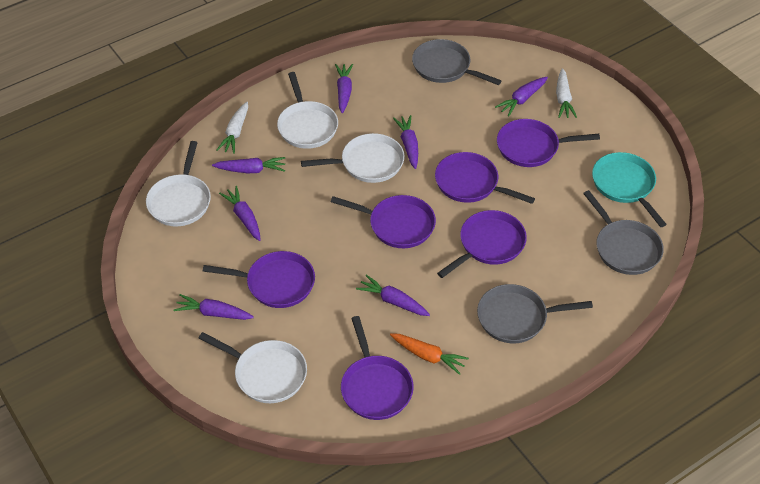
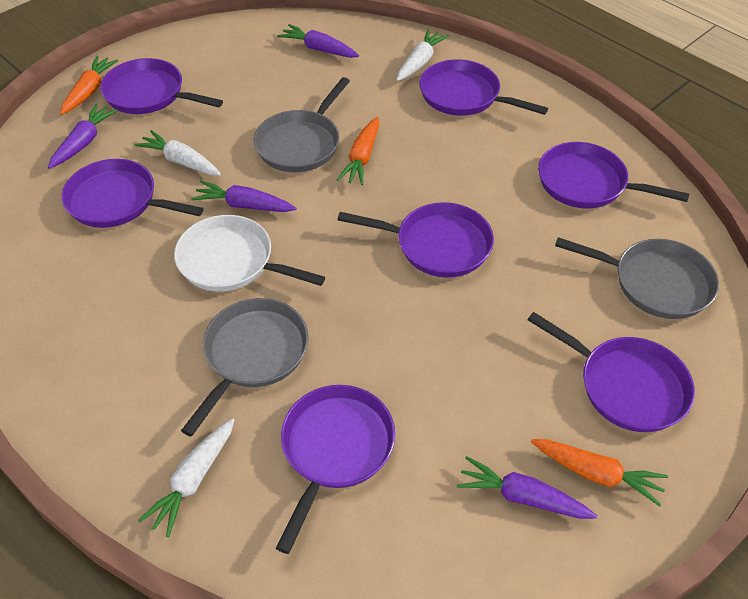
orange carrot: 1 -> 3
purple carrot: 7 -> 4
purple pan: 6 -> 7
turquoise pan: 1 -> 0
white carrot: 2 -> 3
white pan: 4 -> 1

